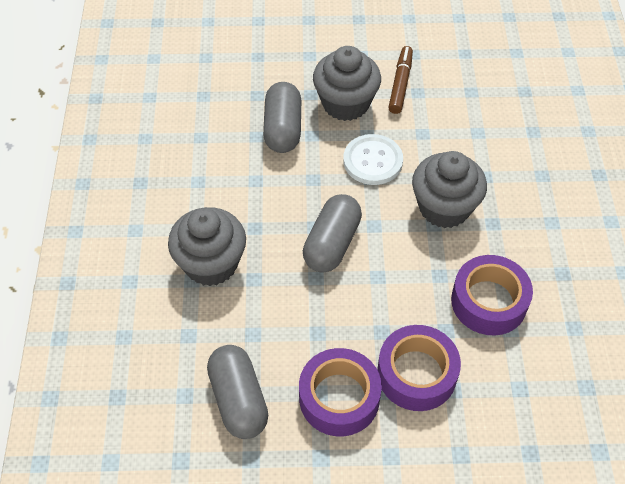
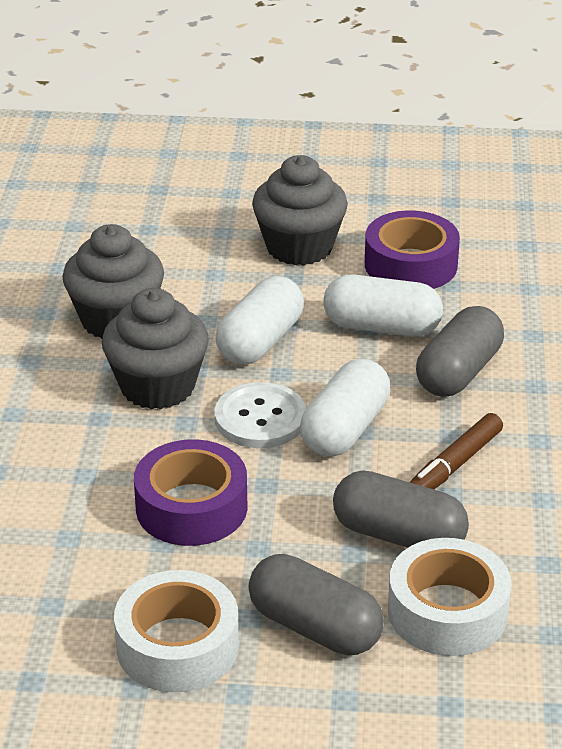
purple tape: 3 -> 2
white capsule: 0 -> 3
white tape: 0 -> 2

